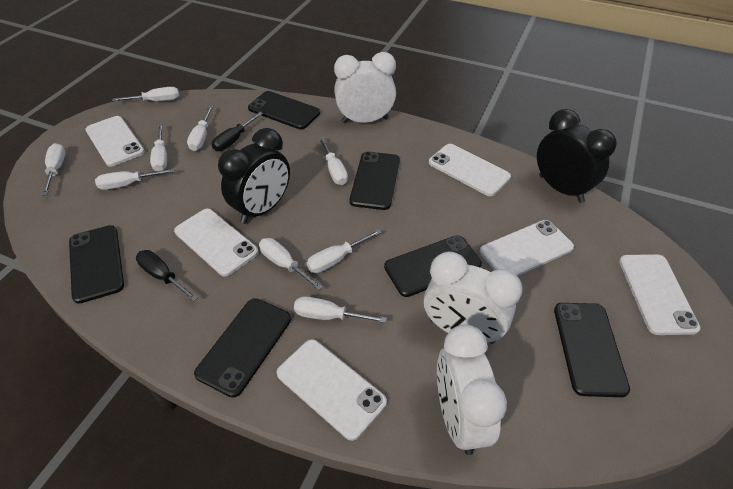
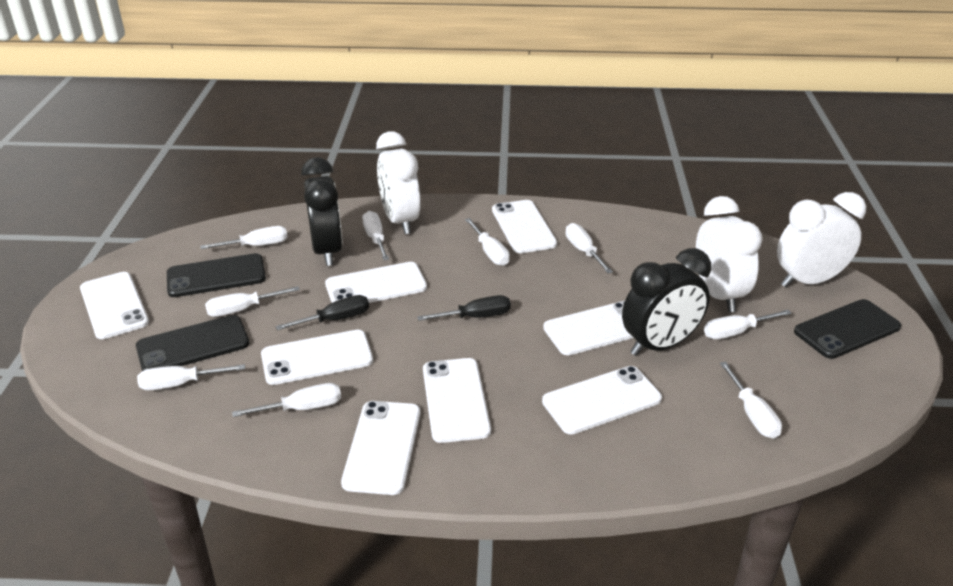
black phone: 6 -> 3
white phone: 6 -> 8

